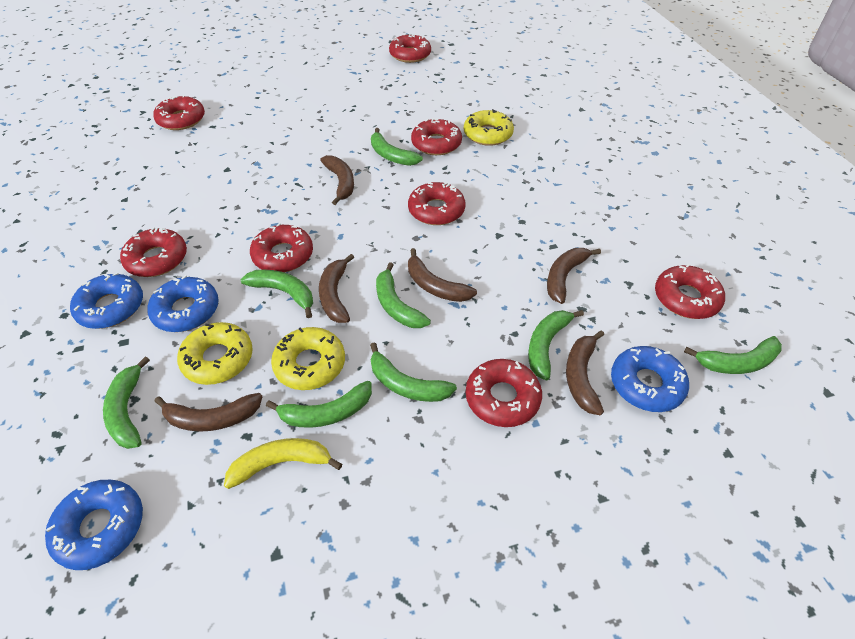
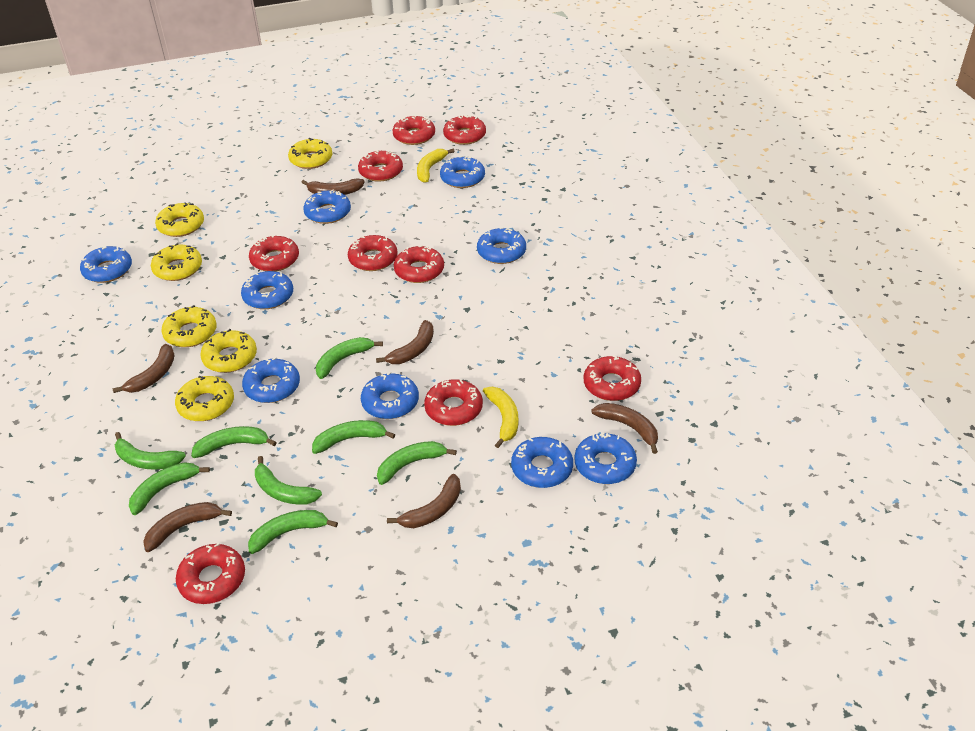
blue donut: 4 -> 9
red donut: 8 -> 9
yellow banana: 1 -> 2
yellow donut: 3 -> 6

